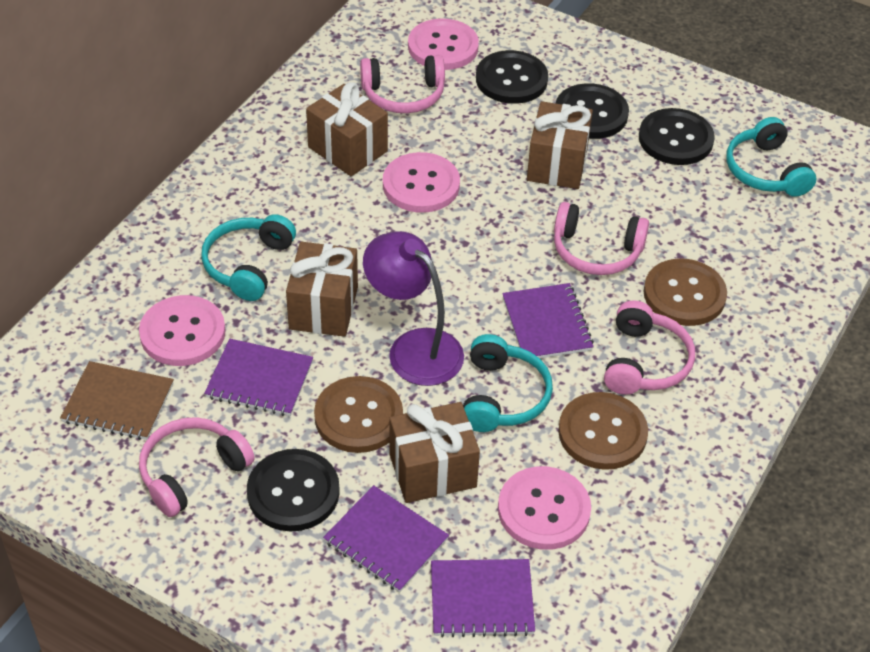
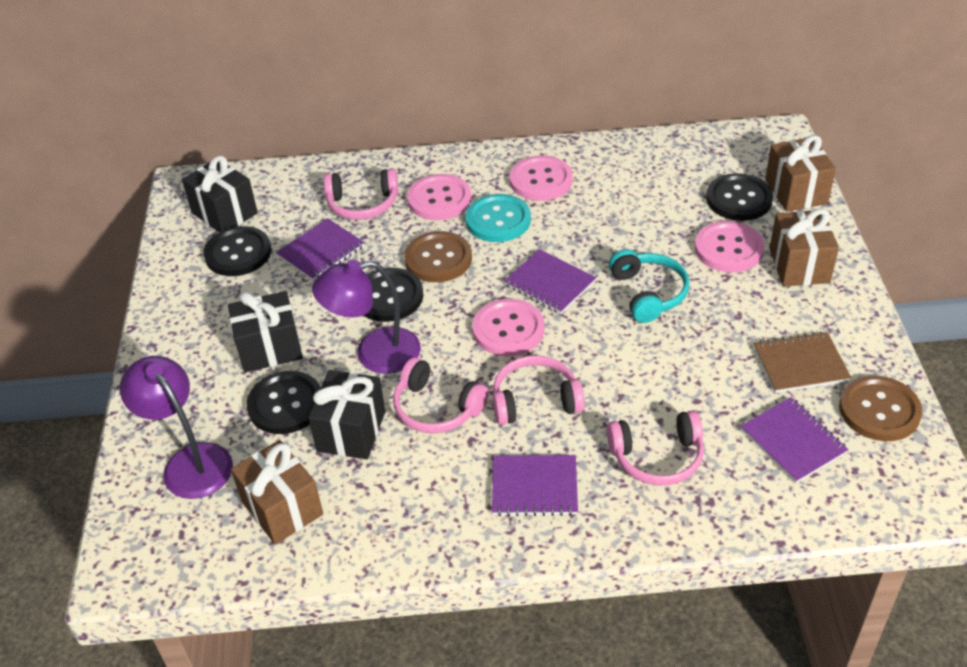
black gift: 0 -> 3
brown button: 3 -> 2
brown gift: 4 -> 3
purple lamp: 1 -> 2
turquoise button: 0 -> 1
turquoise headphones: 3 -> 1

